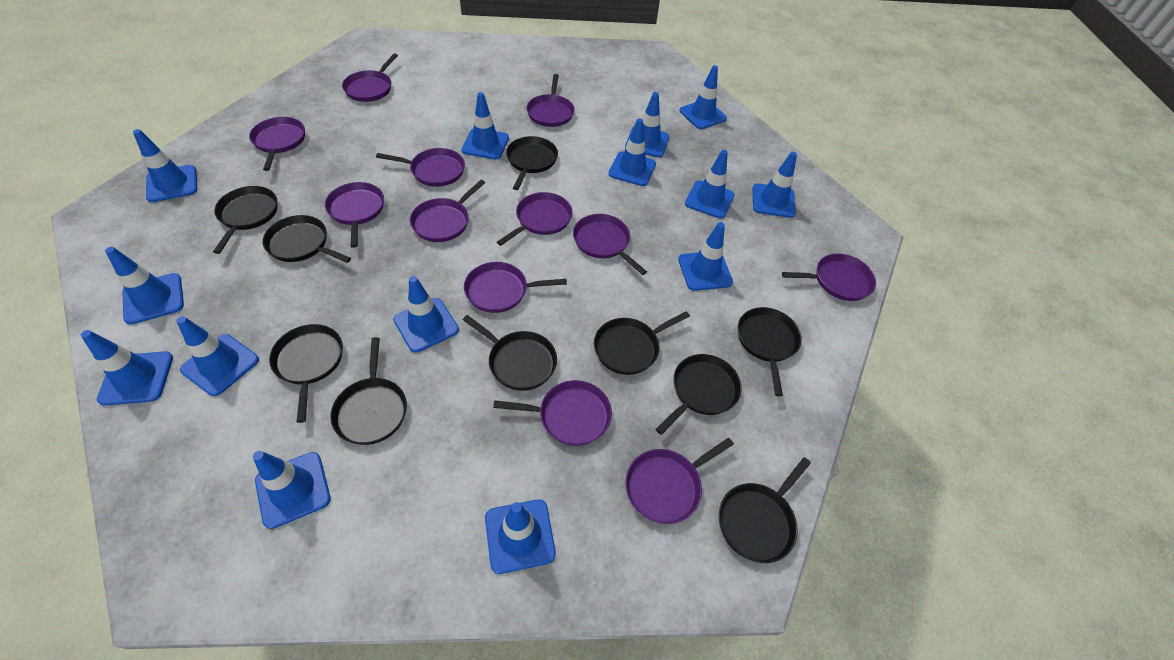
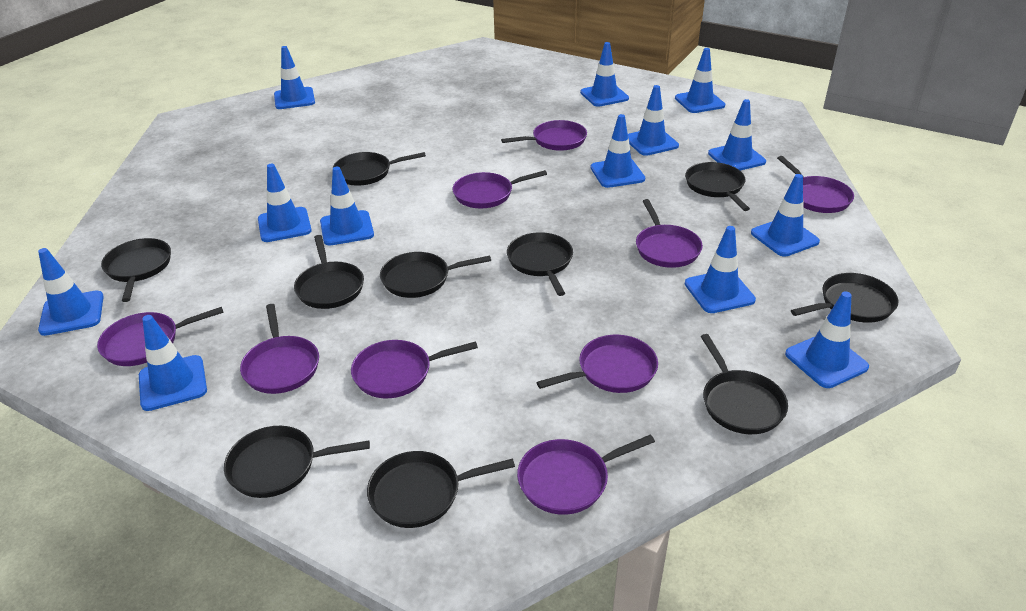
blue traffic cone: 14 -> 13
purple pan: 12 -> 9

